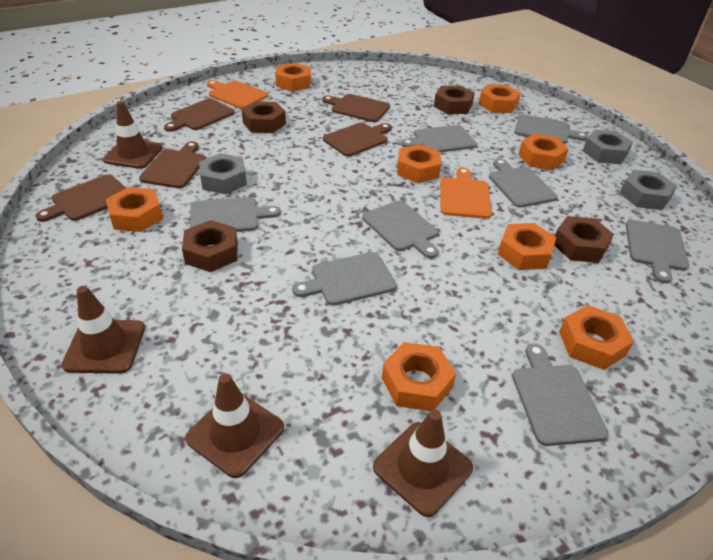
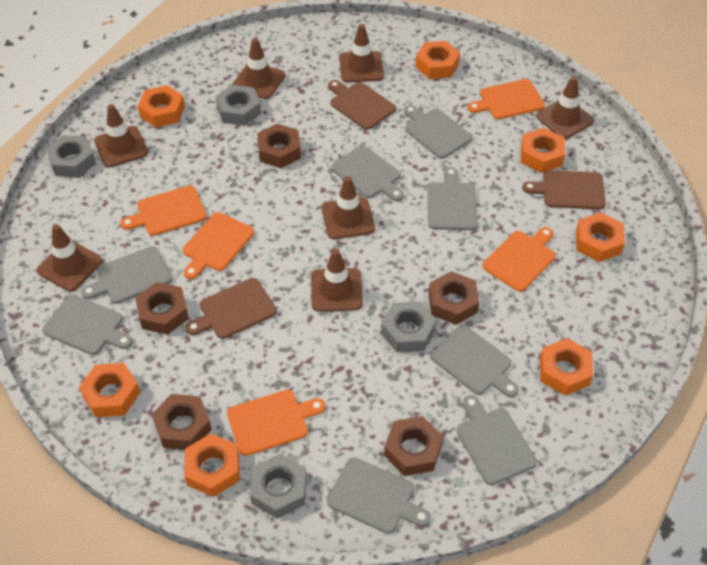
brown cutting board: 5 -> 3
brown nut: 4 -> 5
brown traffic cone: 4 -> 7
grey nut: 3 -> 4
orange cutting board: 2 -> 5
orange nut: 8 -> 7

